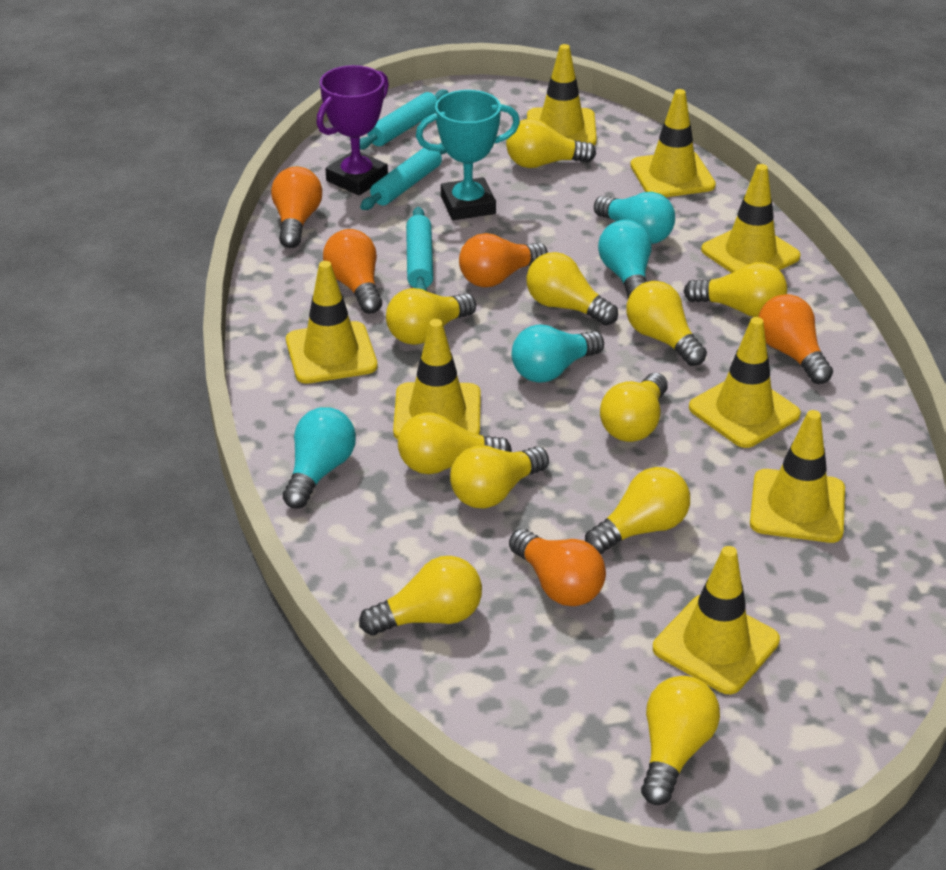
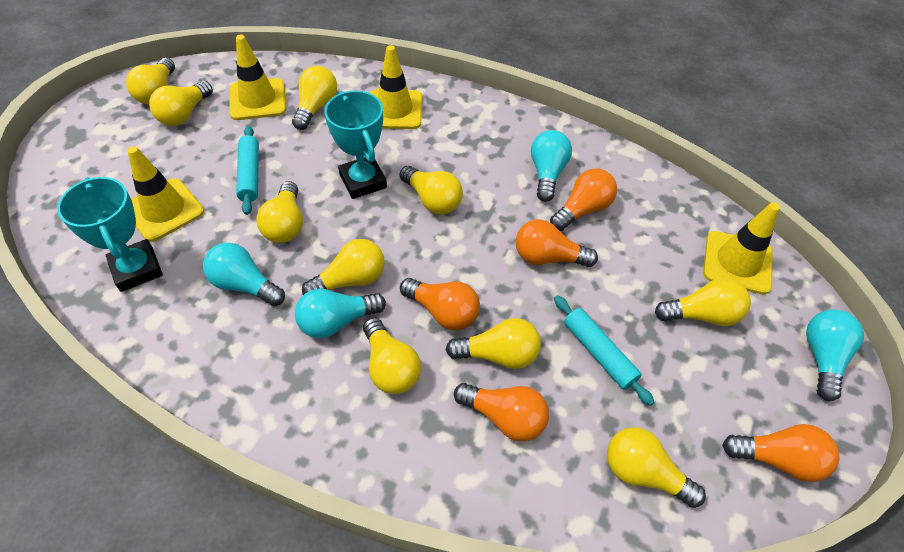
purple trophy: 1 -> 0
turquoise rolling pin: 3 -> 2
turquoise trophy: 1 -> 2
yellow light bulb: 11 -> 10
yellow traffic cone: 8 -> 4

